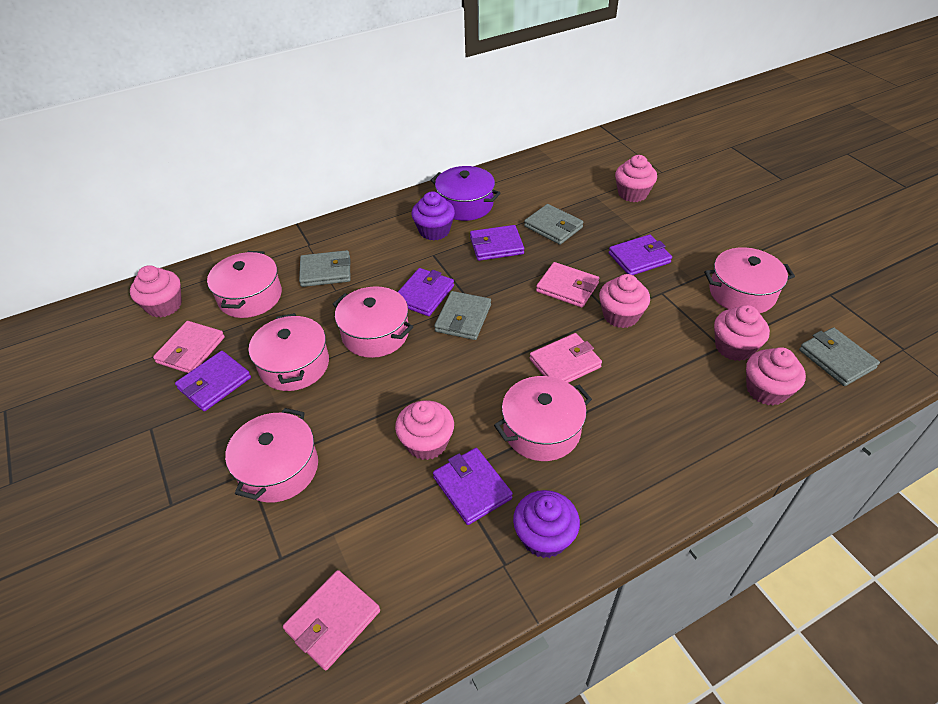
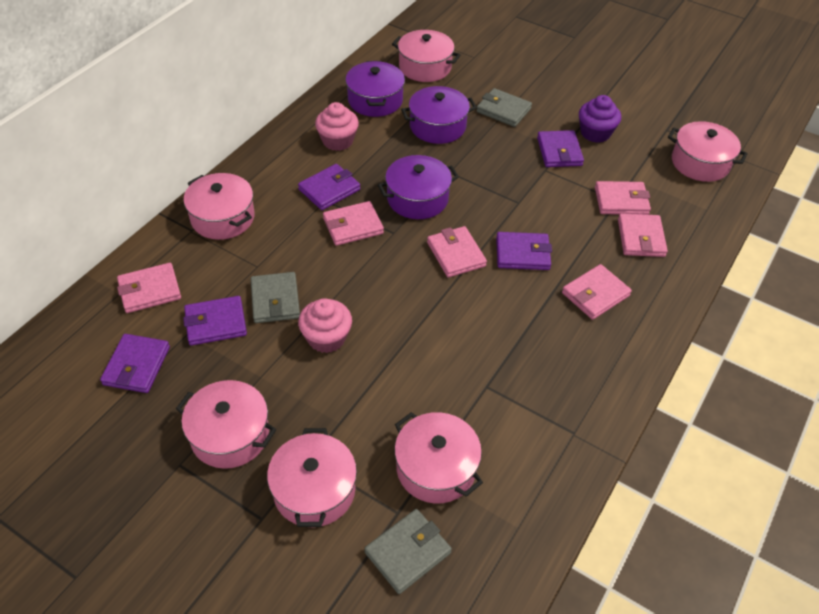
grey wallet: 4 -> 3
pink cupcake: 6 -> 2
pink wallet: 4 -> 6
purple cupcake: 2 -> 1
purple pot: 1 -> 3

